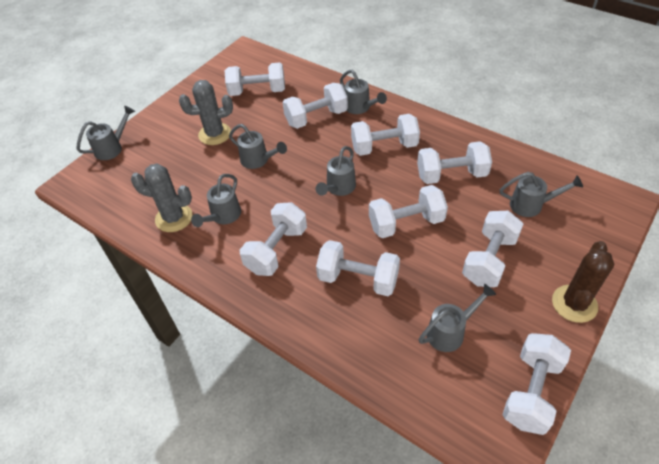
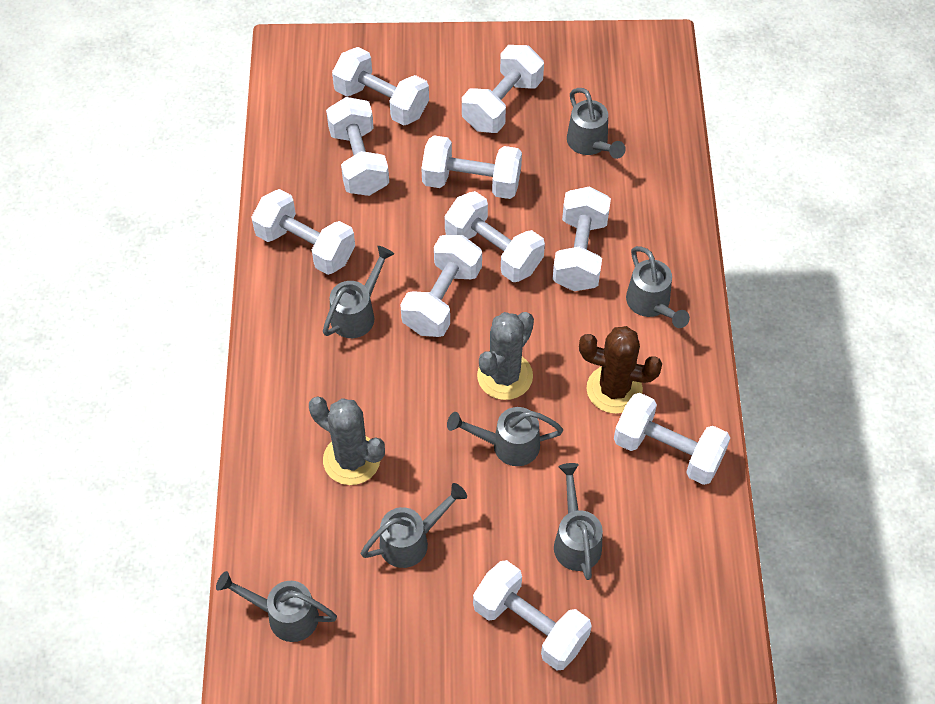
white dumbbell: 9 -> 10

